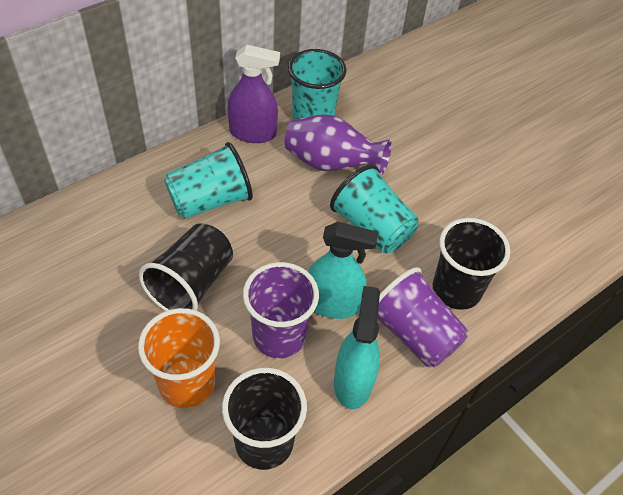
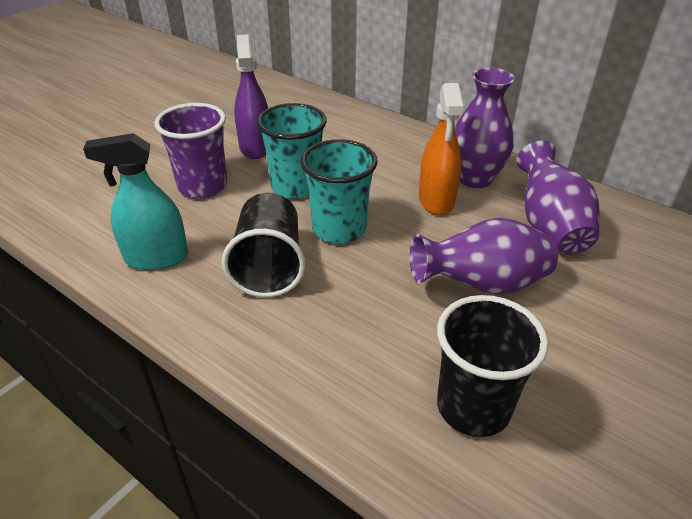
black cup: 3 -> 2
orange cup: 1 -> 0
orange spray bottle: 0 -> 1
purple cup: 2 -> 1
purple vase: 1 -> 3
turquoise cup: 3 -> 2
turquoise spray bottle: 2 -> 1

